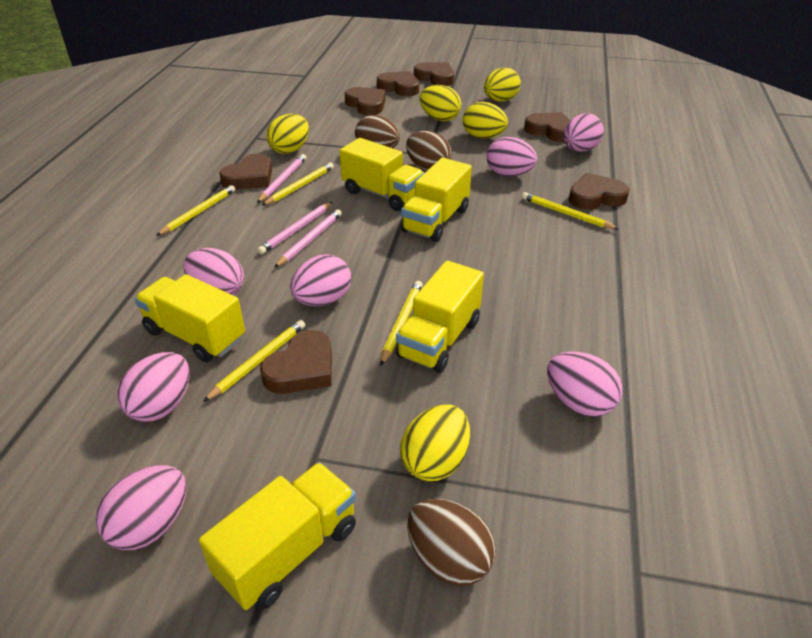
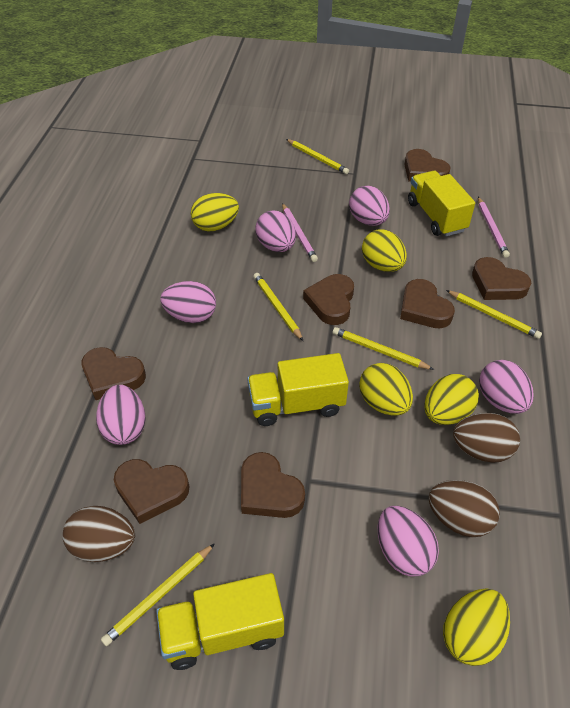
pink egg: 7 -> 6
pink pencil: 3 -> 2
yellow truck: 5 -> 3

